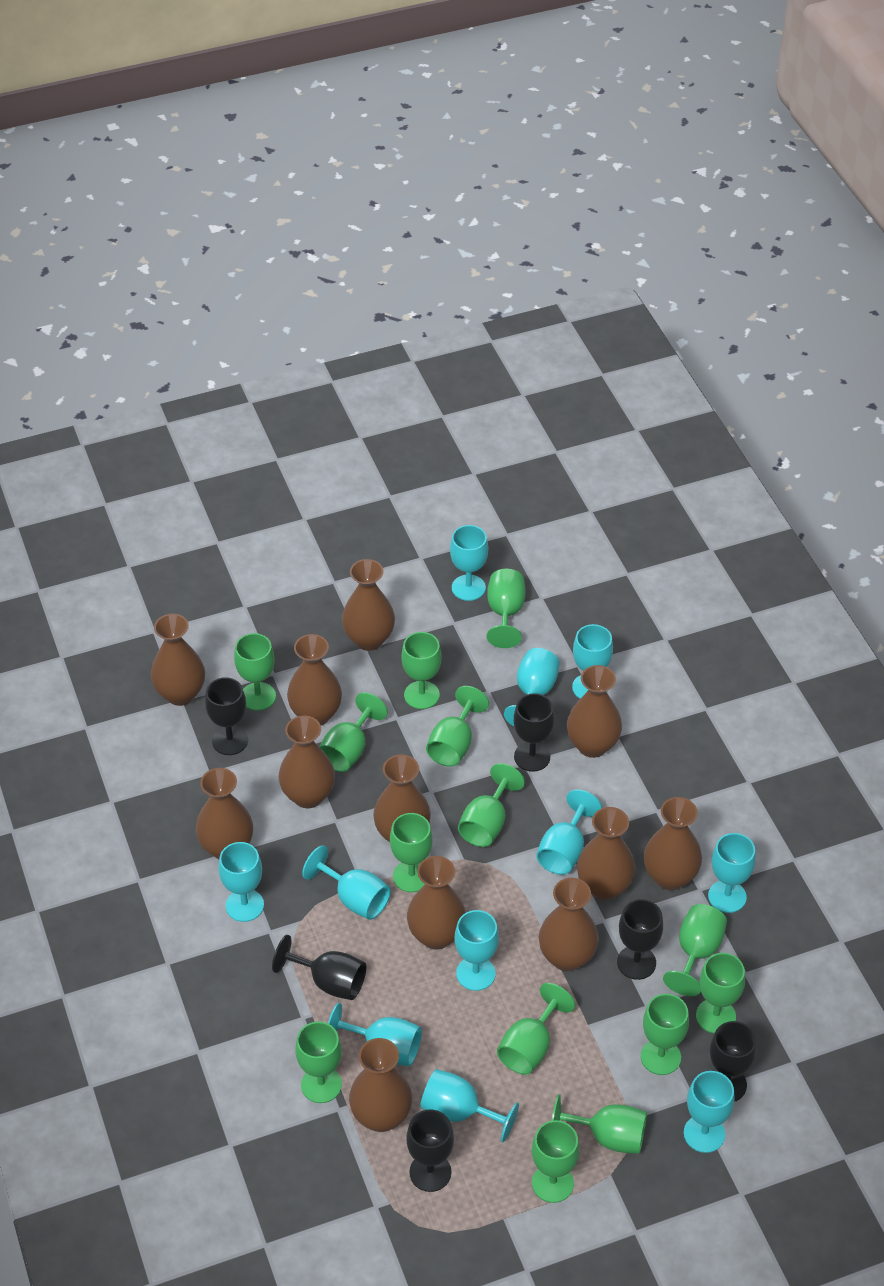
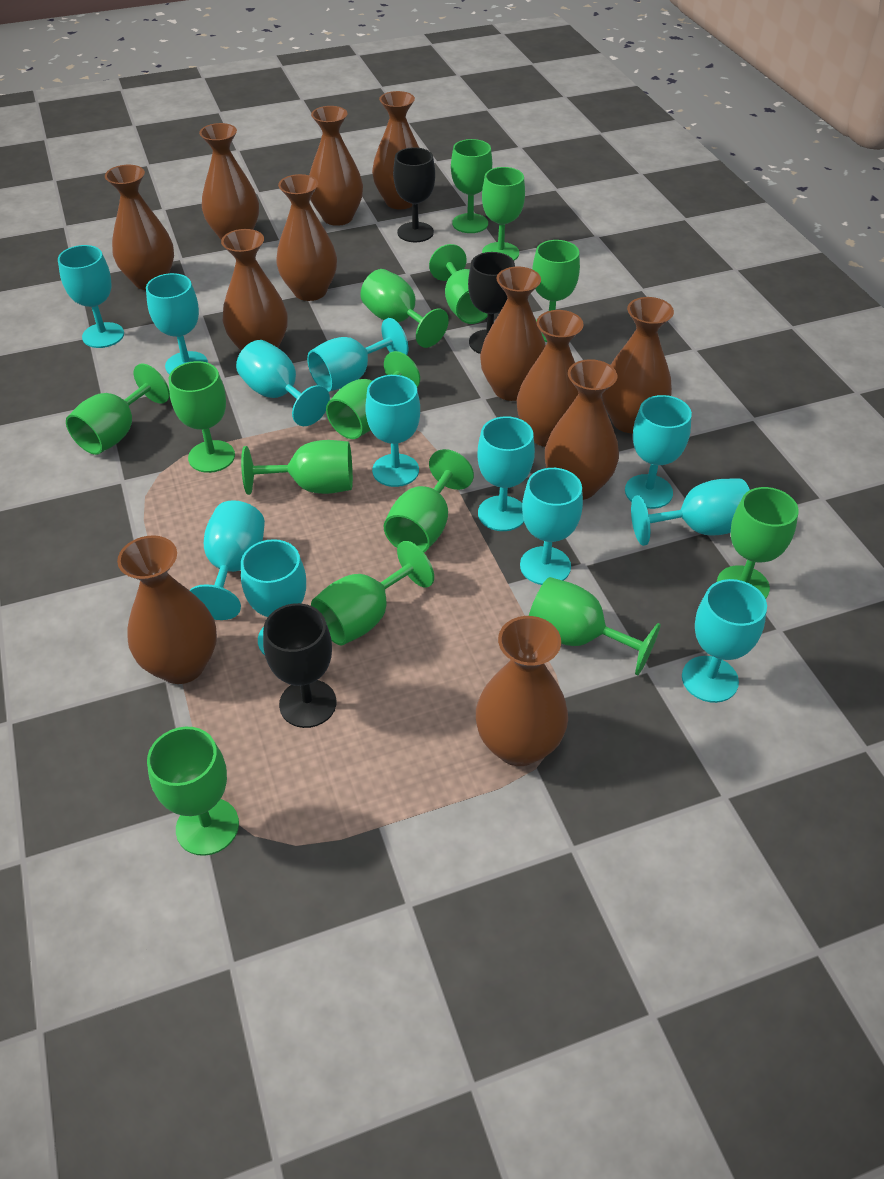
black goblet: 6 -> 3
turquoise goblet: 11 -> 12

